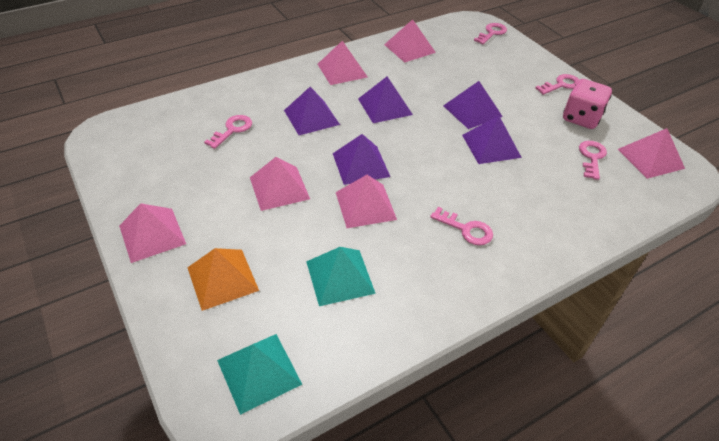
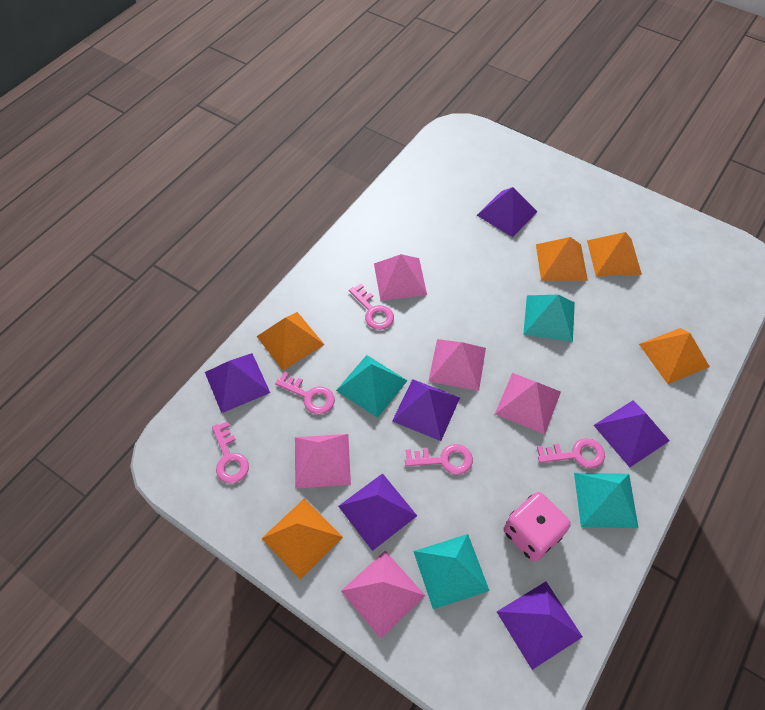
orange pyramid: 1 -> 5
pink pyramid: 6 -> 5
purple pyramid: 5 -> 6
turquoise pyramid: 2 -> 4

